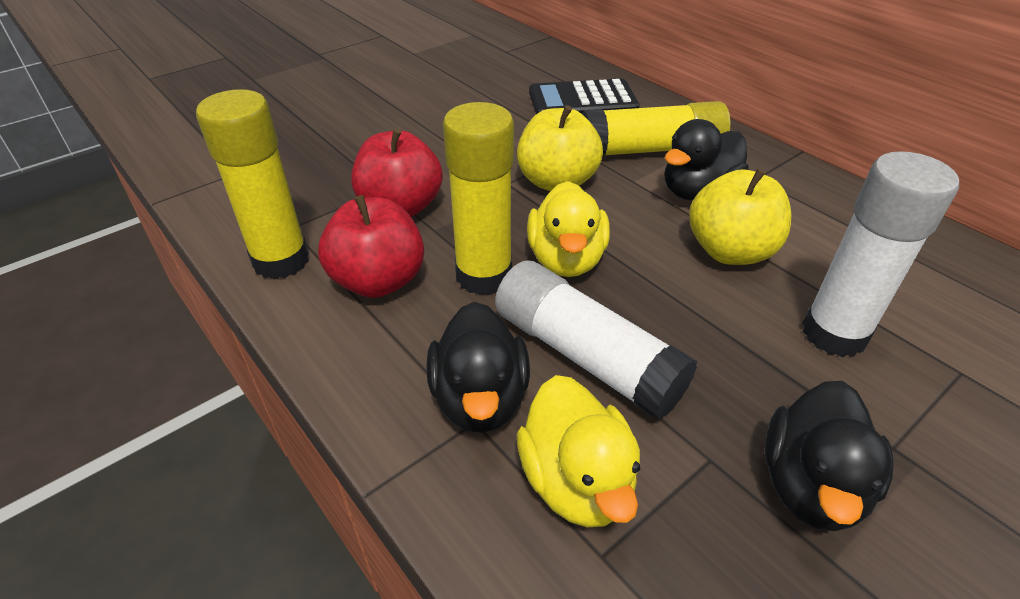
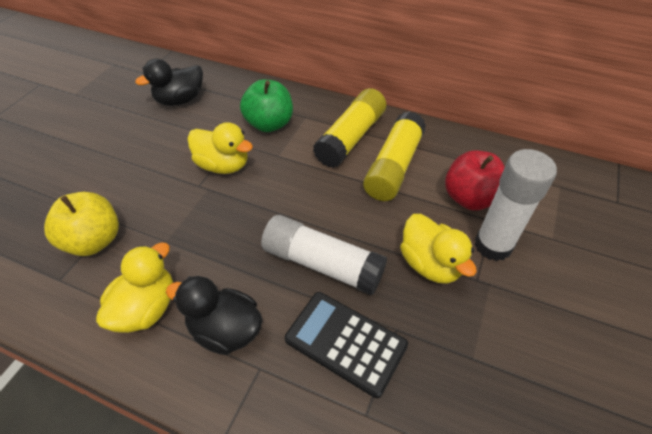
black duck: 3 -> 2
green apple: 0 -> 1
red apple: 2 -> 1
yellow apple: 2 -> 1
yellow duck: 2 -> 3
yellow glue stick: 3 -> 2

